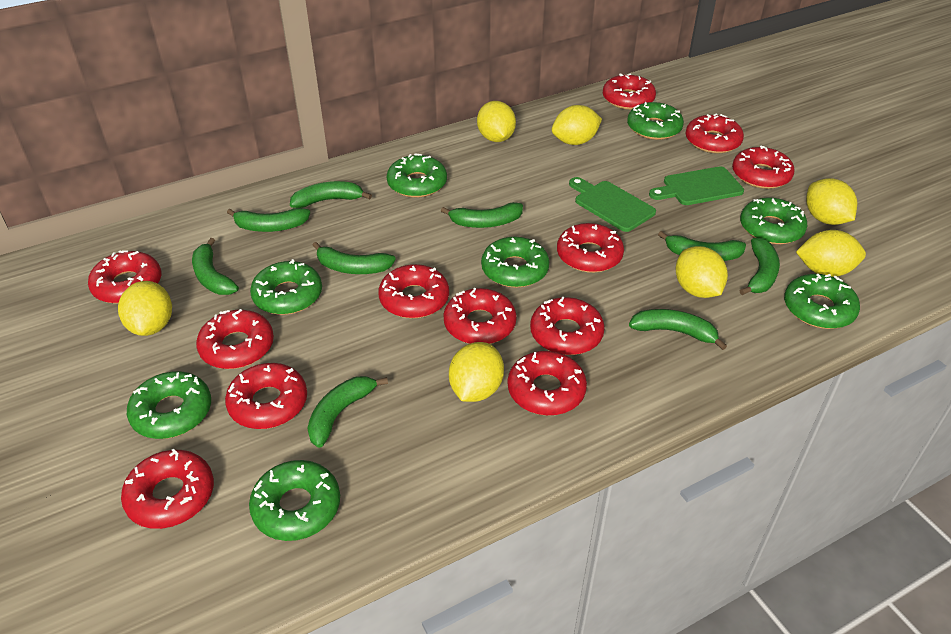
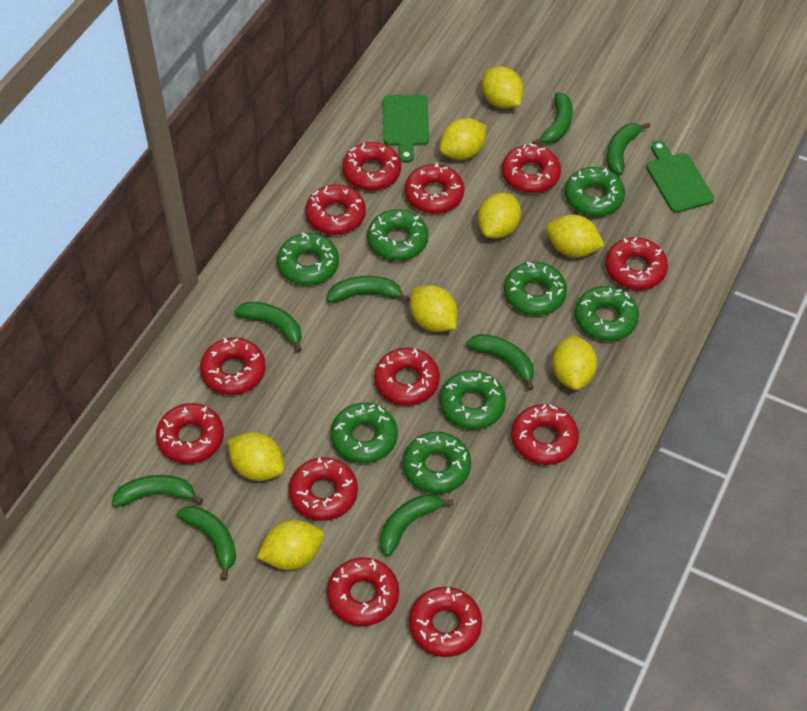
green banana: 9 -> 8
yellow lemon: 7 -> 8

